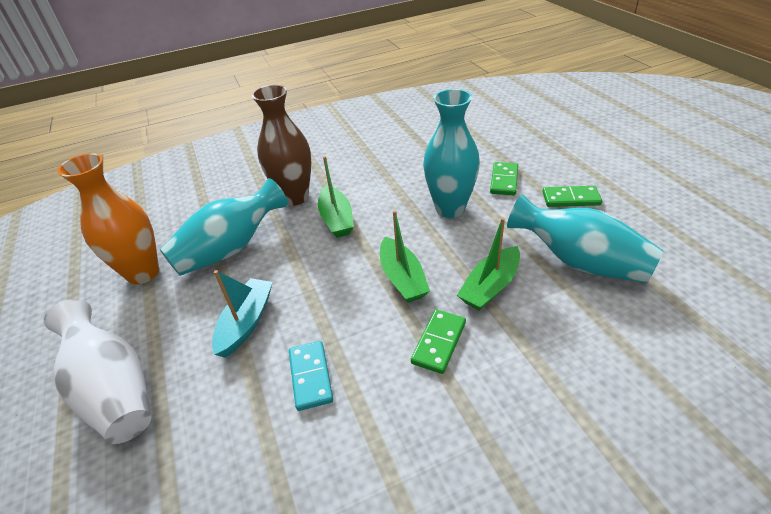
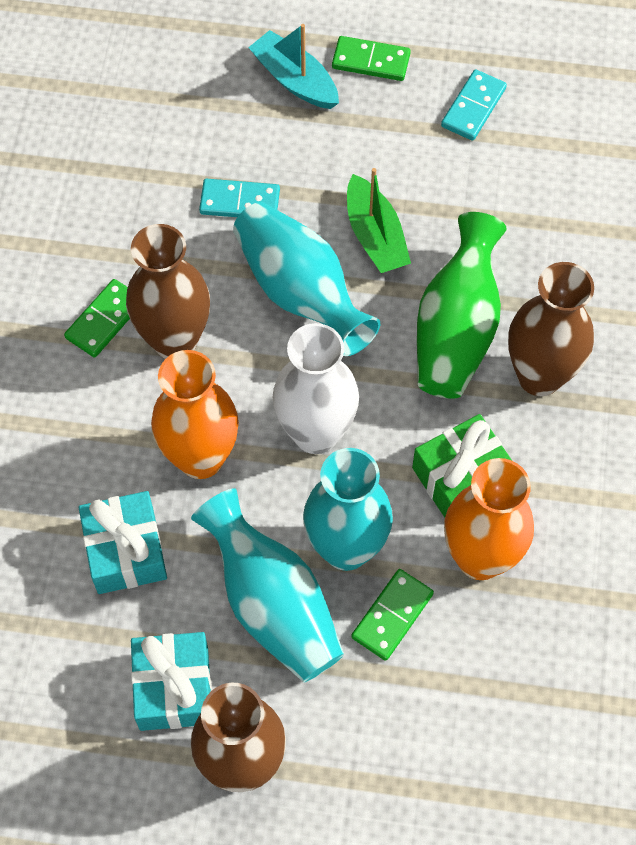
brown vase: 1 -> 3
green boat: 3 -> 1
green gift: 0 -> 1
green vase: 0 -> 1
orange vase: 1 -> 2
turquoise domino: 1 -> 2
turquoise gift: 0 -> 2

